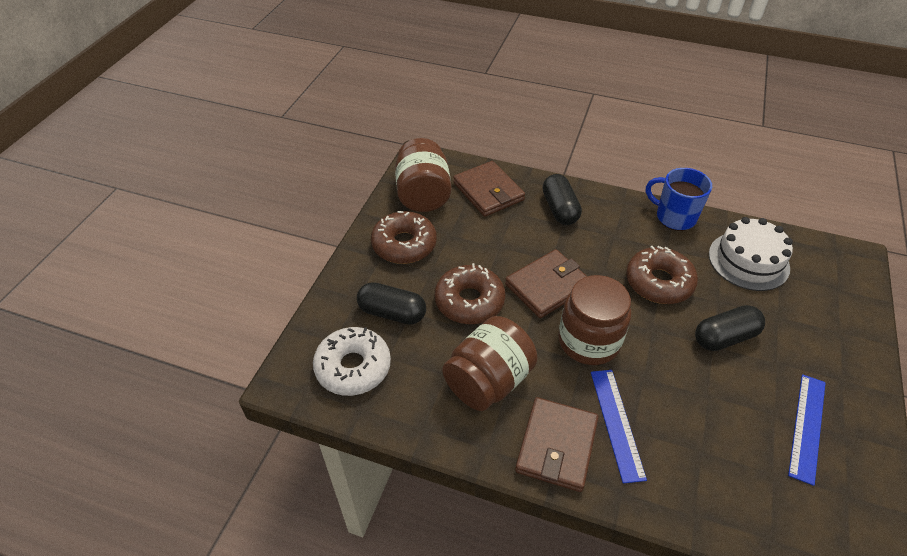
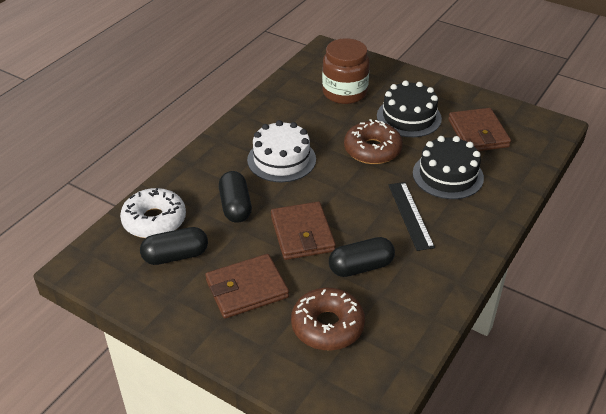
black cake: 0 -> 2
black ruler: 0 -> 1
blue mug: 1 -> 0
blue ruler: 2 -> 0
brown donut: 3 -> 2
brown jar: 3 -> 1

